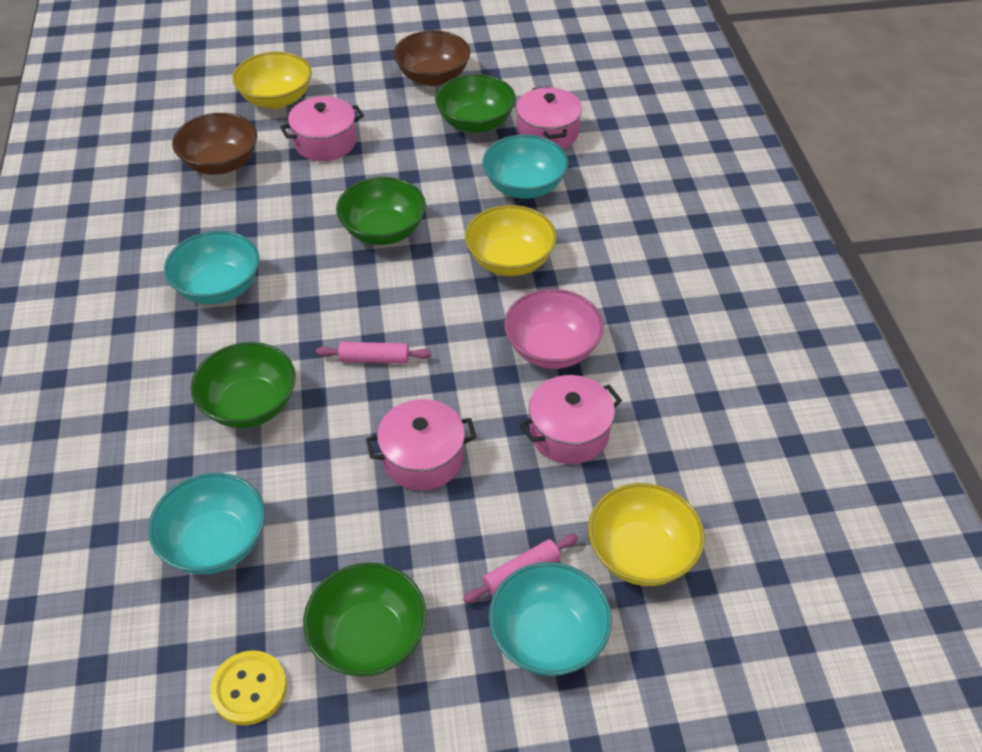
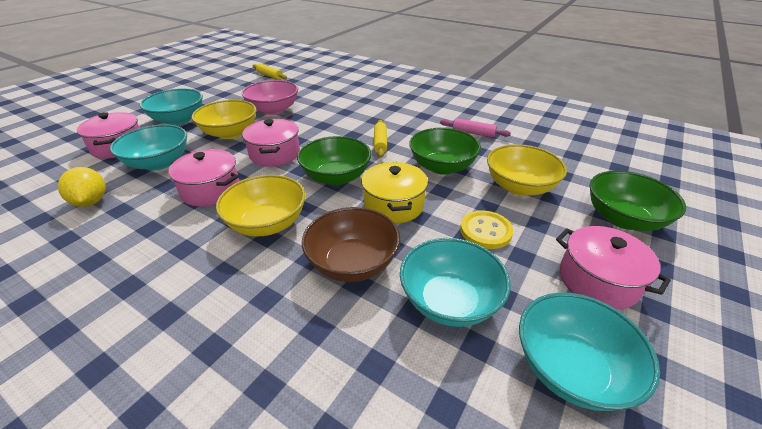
brown bowl: 2 -> 1
green bowl: 4 -> 3
pink rolling pin: 2 -> 1
yellow lemon: 0 -> 1
yellow pot: 0 -> 1
yellow rolling pin: 0 -> 2

